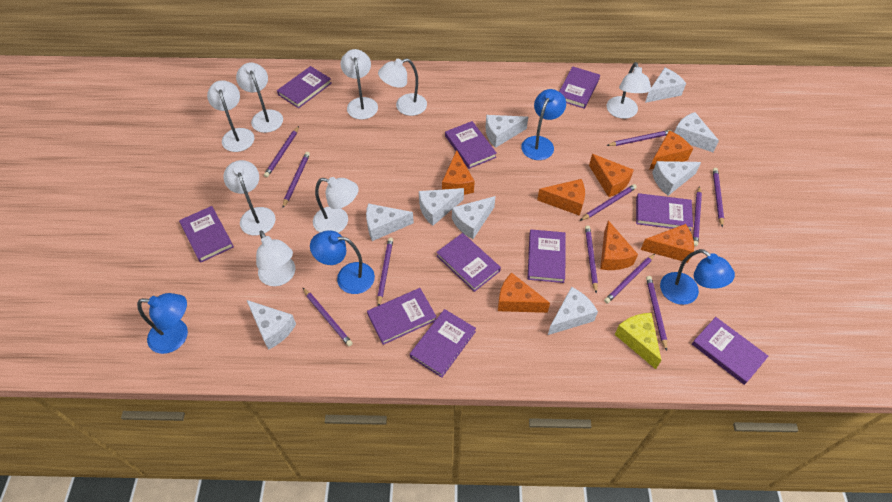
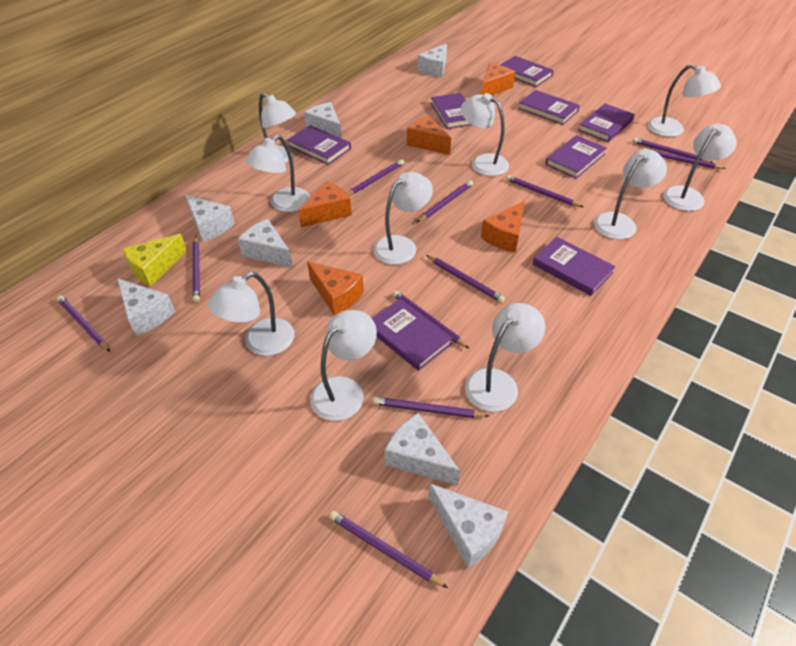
blue lamp: 4 -> 0
orange cheese: 7 -> 5
purple book: 10 -> 8
white cheese: 9 -> 7
white lamp: 8 -> 10

